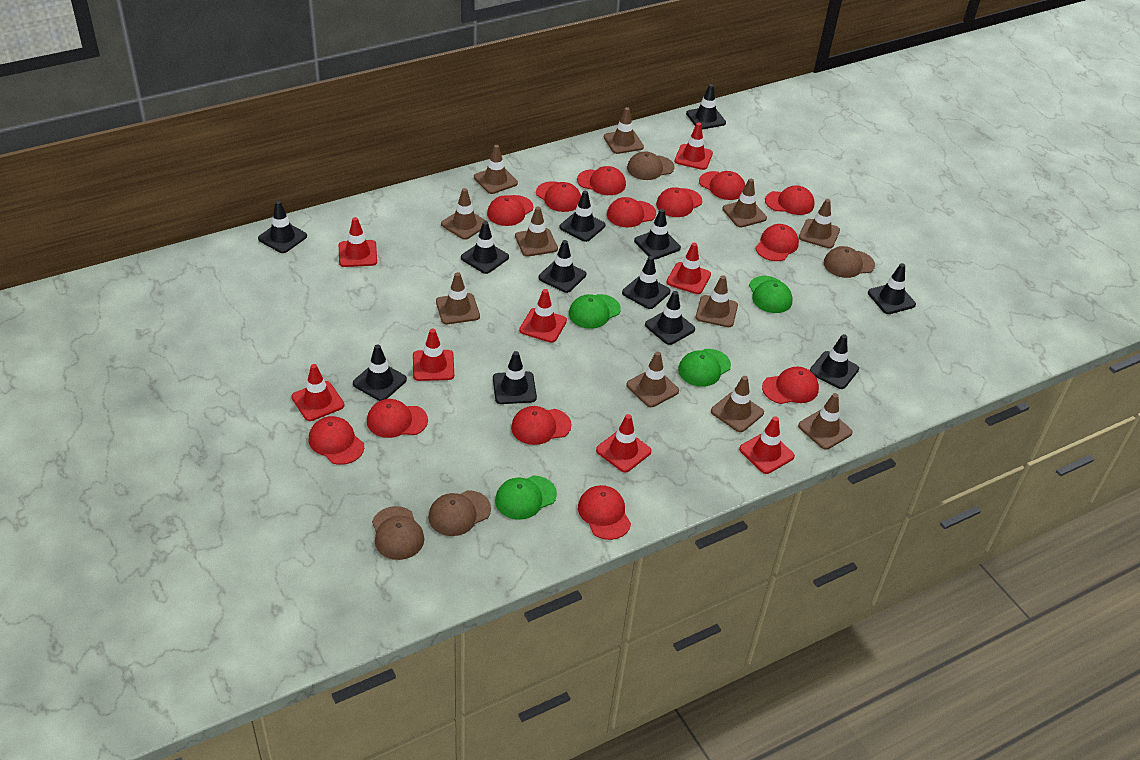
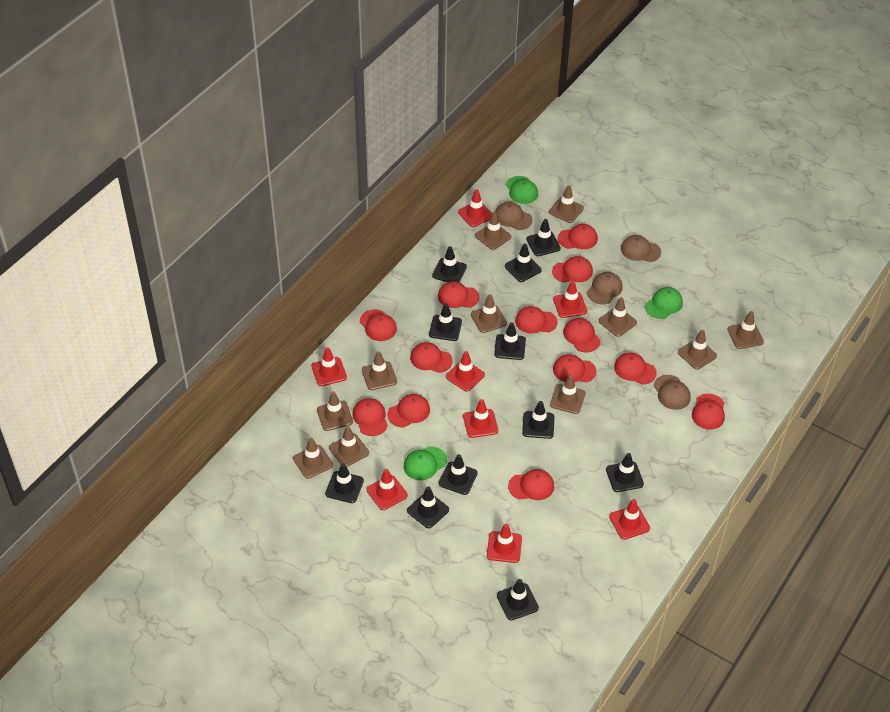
black traffic cone: 12 -> 11
green cap: 4 -> 3

